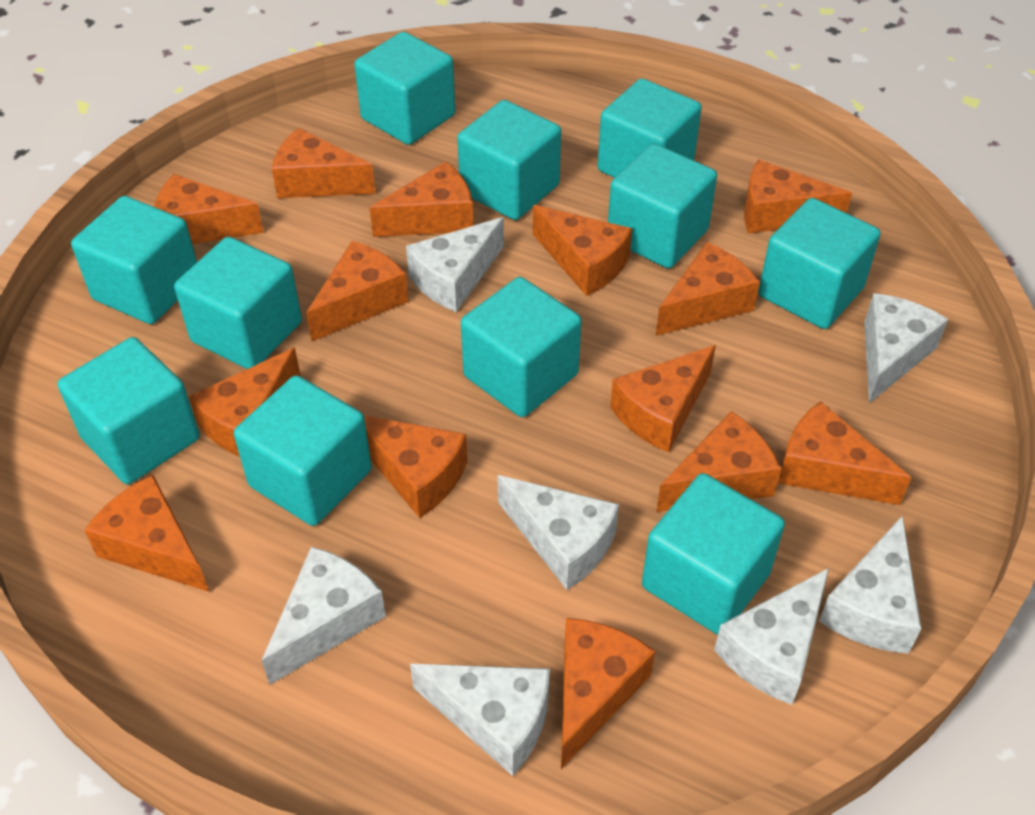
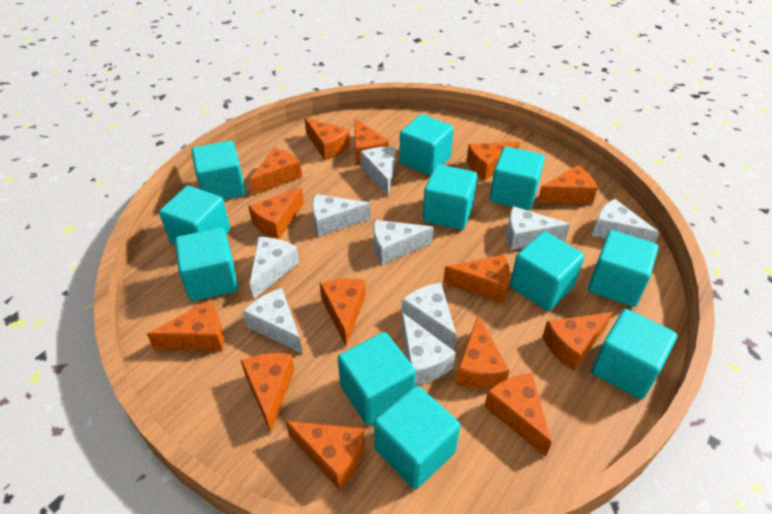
white cheese: 7 -> 9

